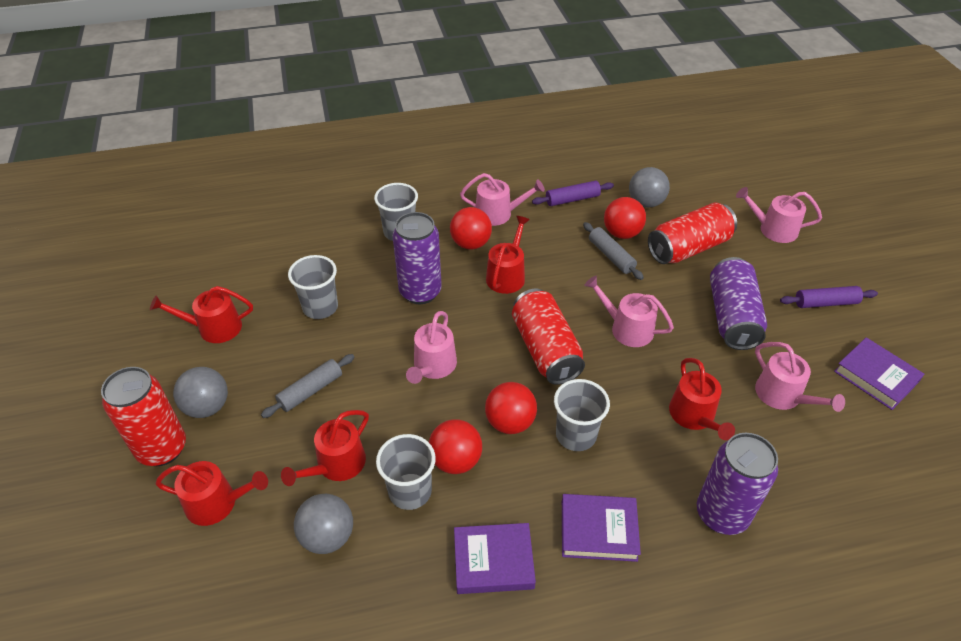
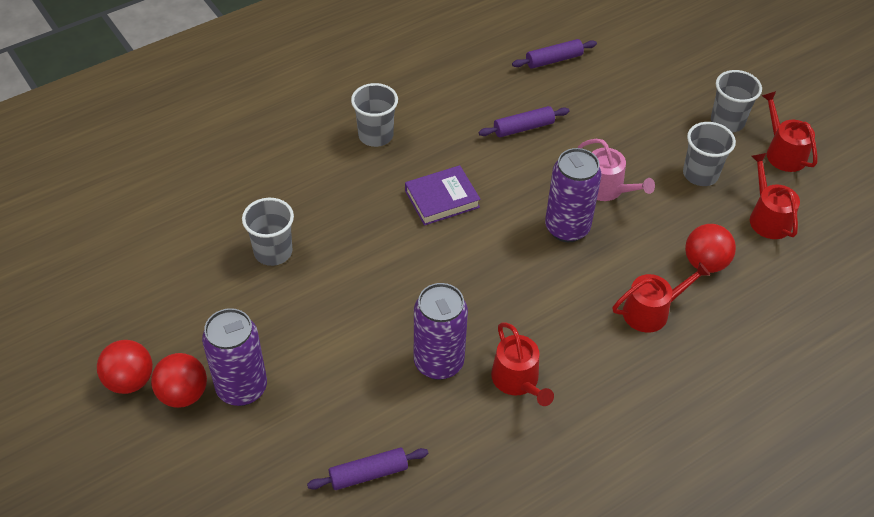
grey ball: 3 -> 0
grey rolling pin: 2 -> 0
pink watering can: 5 -> 1
purple book: 3 -> 1
purple rolling pin: 2 -> 3
red ball: 4 -> 3
red can: 3 -> 0
red watering can: 5 -> 4

